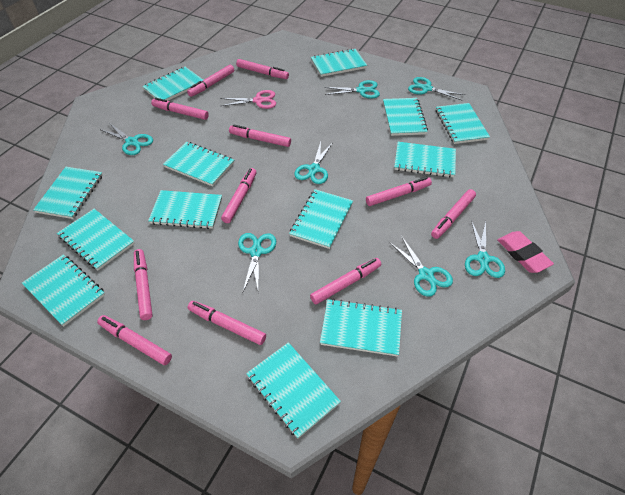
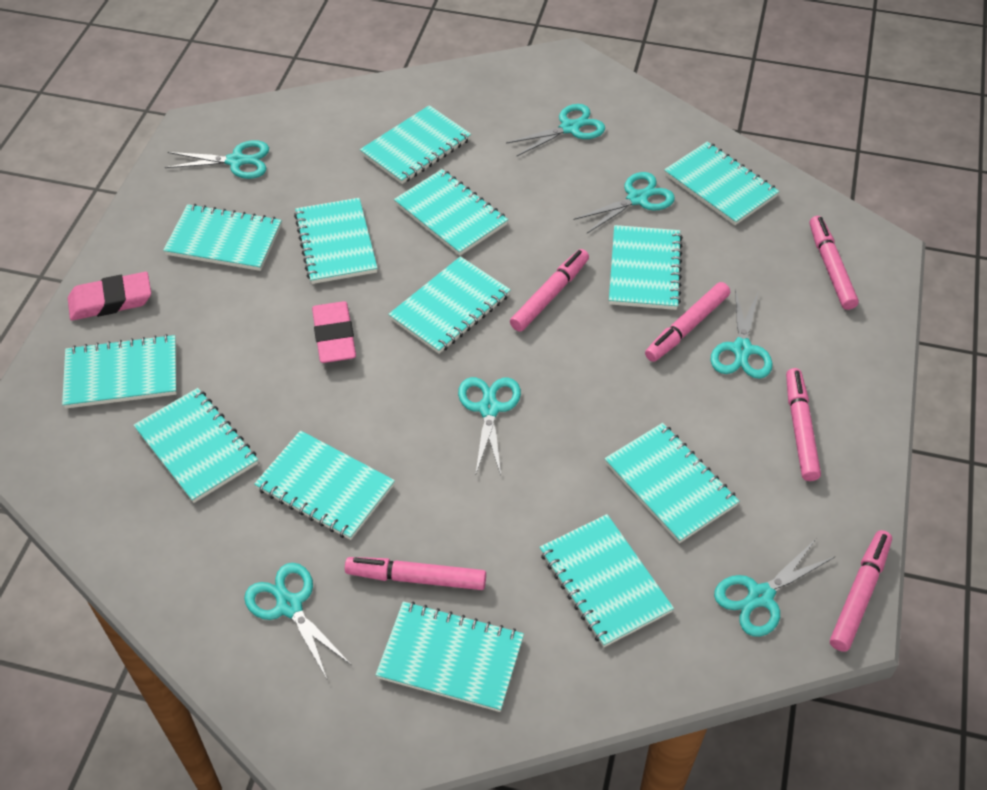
pink eraser: 1 -> 2
pink marker: 11 -> 6
pink scissors: 1 -> 0

